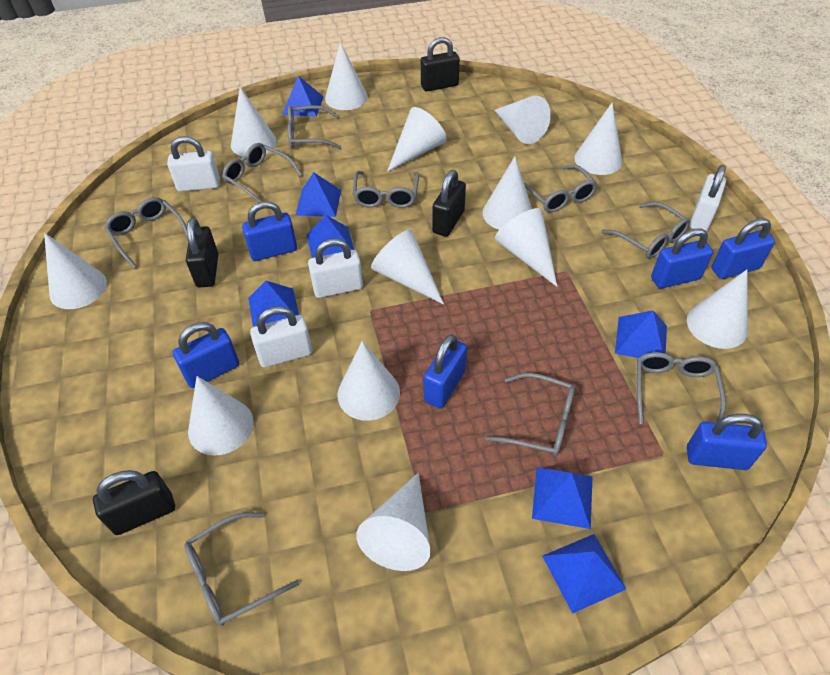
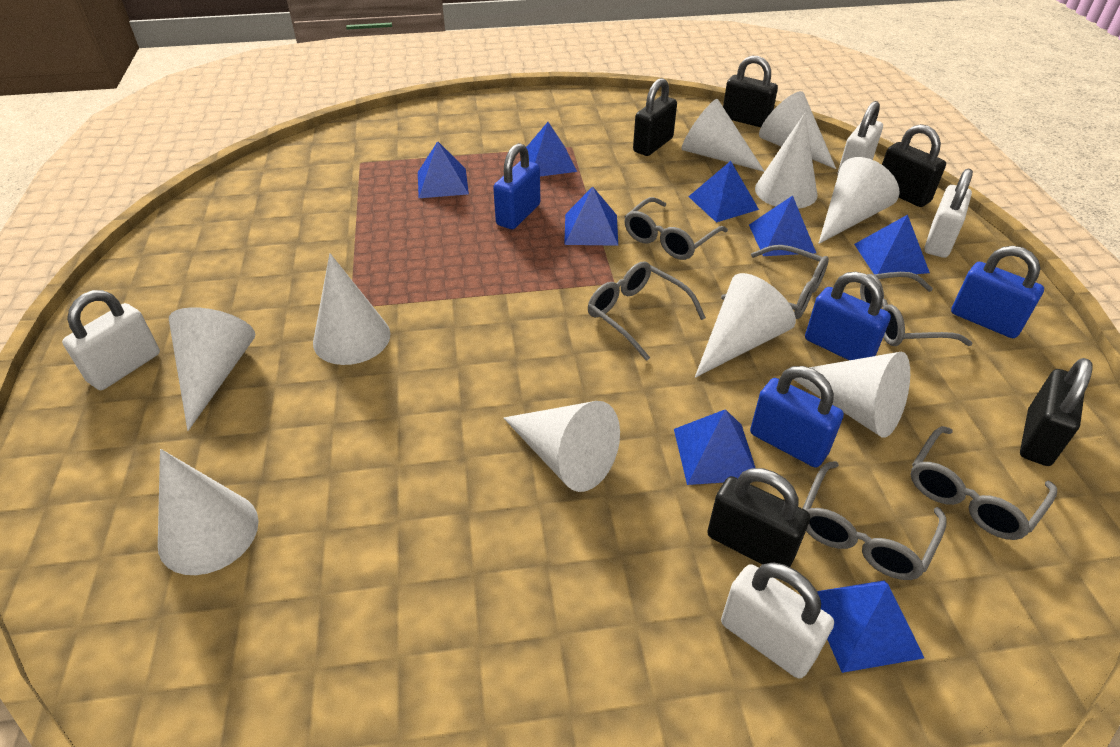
black padlock: 4 -> 5
blue padlock: 6 -> 4
blue pyramid: 7 -> 8
grey glasses: 9 -> 6
white cone: 13 -> 10

